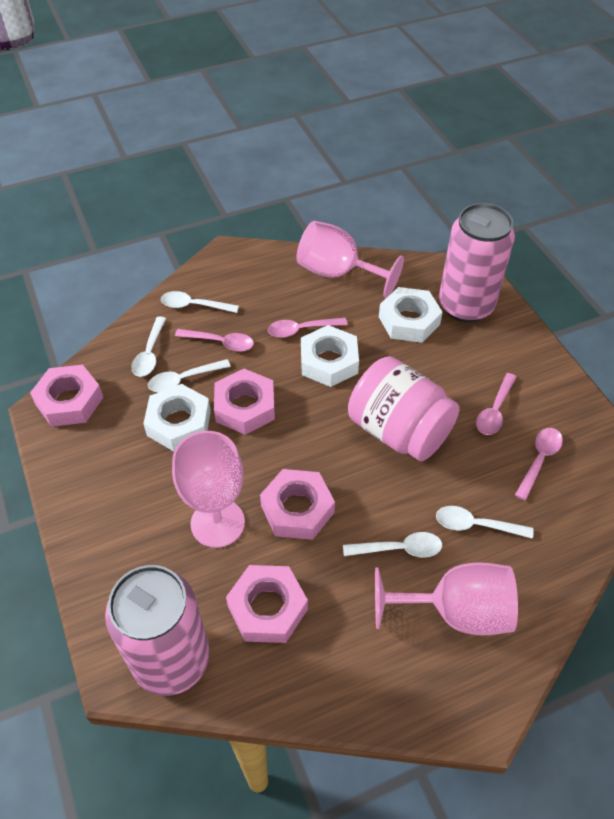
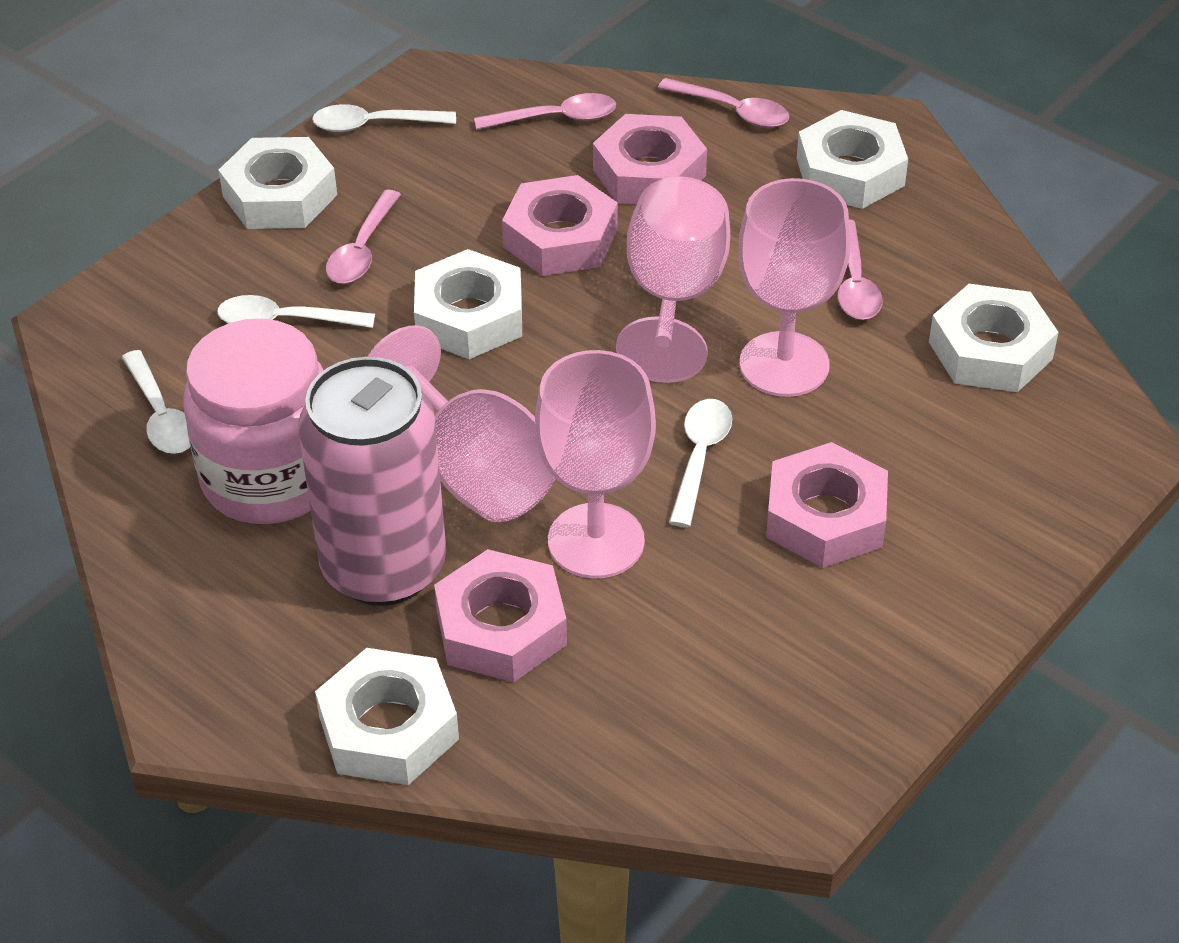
pink can: 2 -> 1
pink goblet: 3 -> 4
white nut: 3 -> 5
white spoon: 5 -> 4

